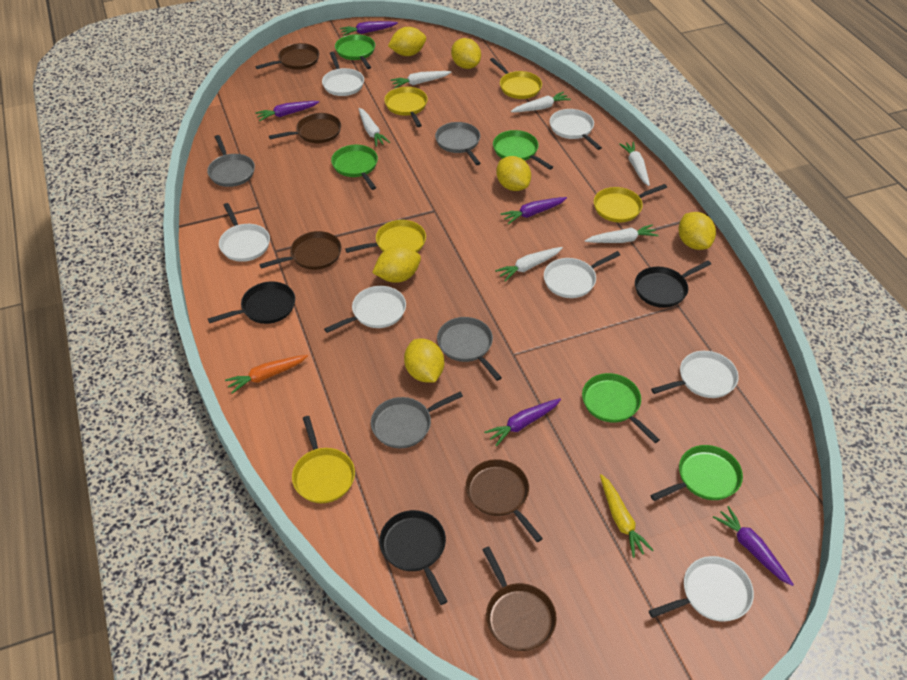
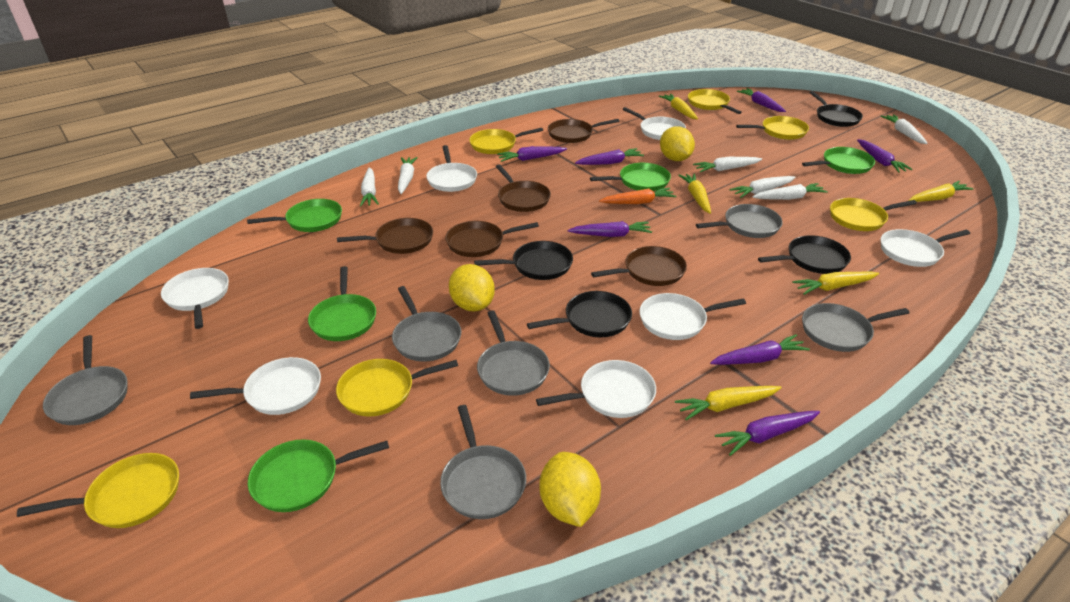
black pan: 3 -> 4
grey pan: 4 -> 6
purple carrot: 5 -> 7
yellow carrot: 1 -> 5
yellow lemon: 6 -> 3
yellow pan: 5 -> 6

